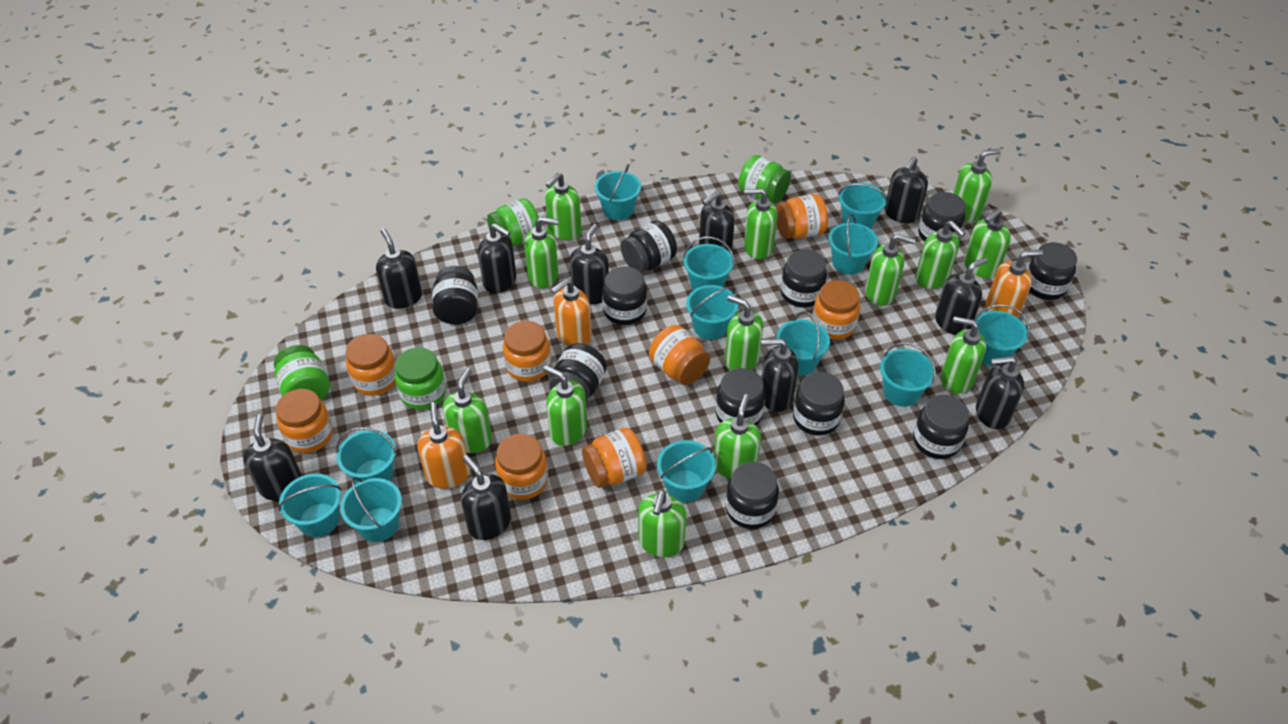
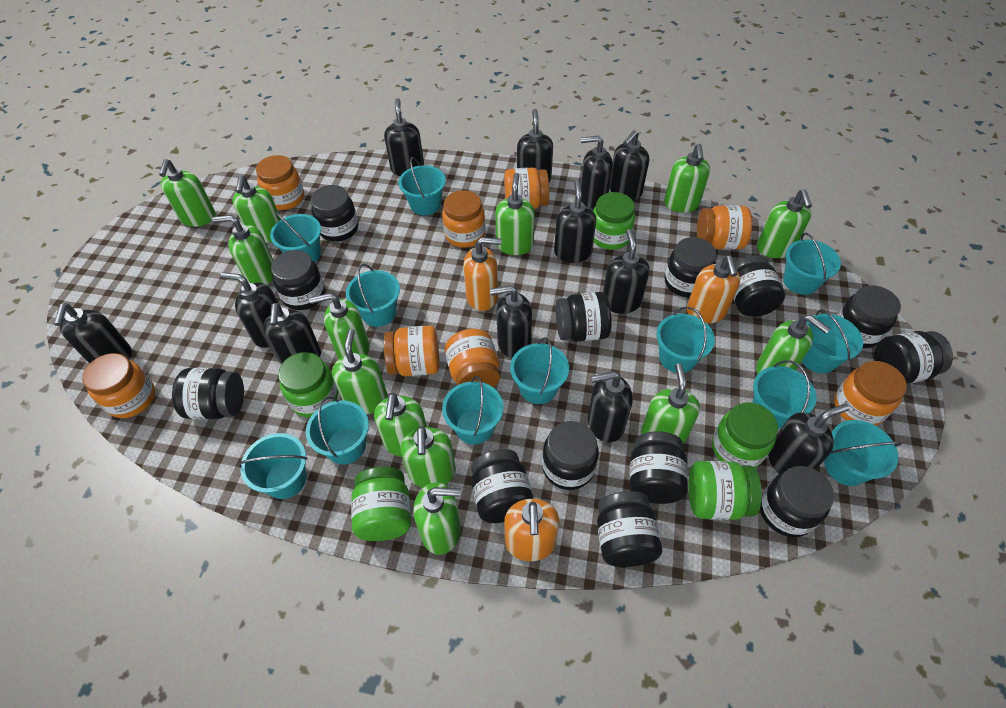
black jar: 11 -> 13
black soap dispenser: 10 -> 12
green jar: 4 -> 5

